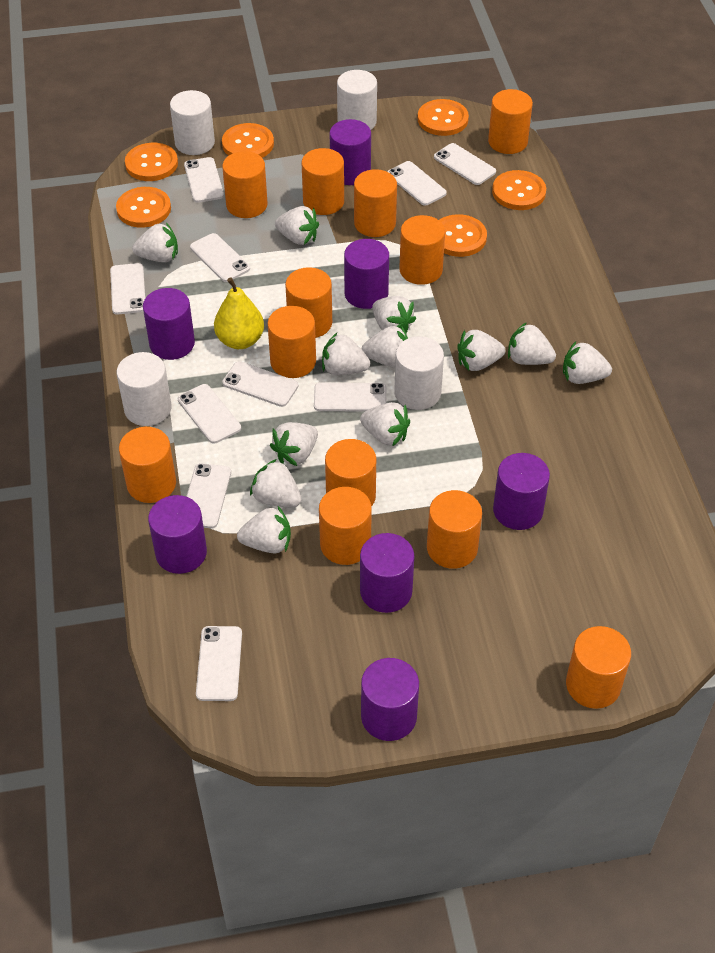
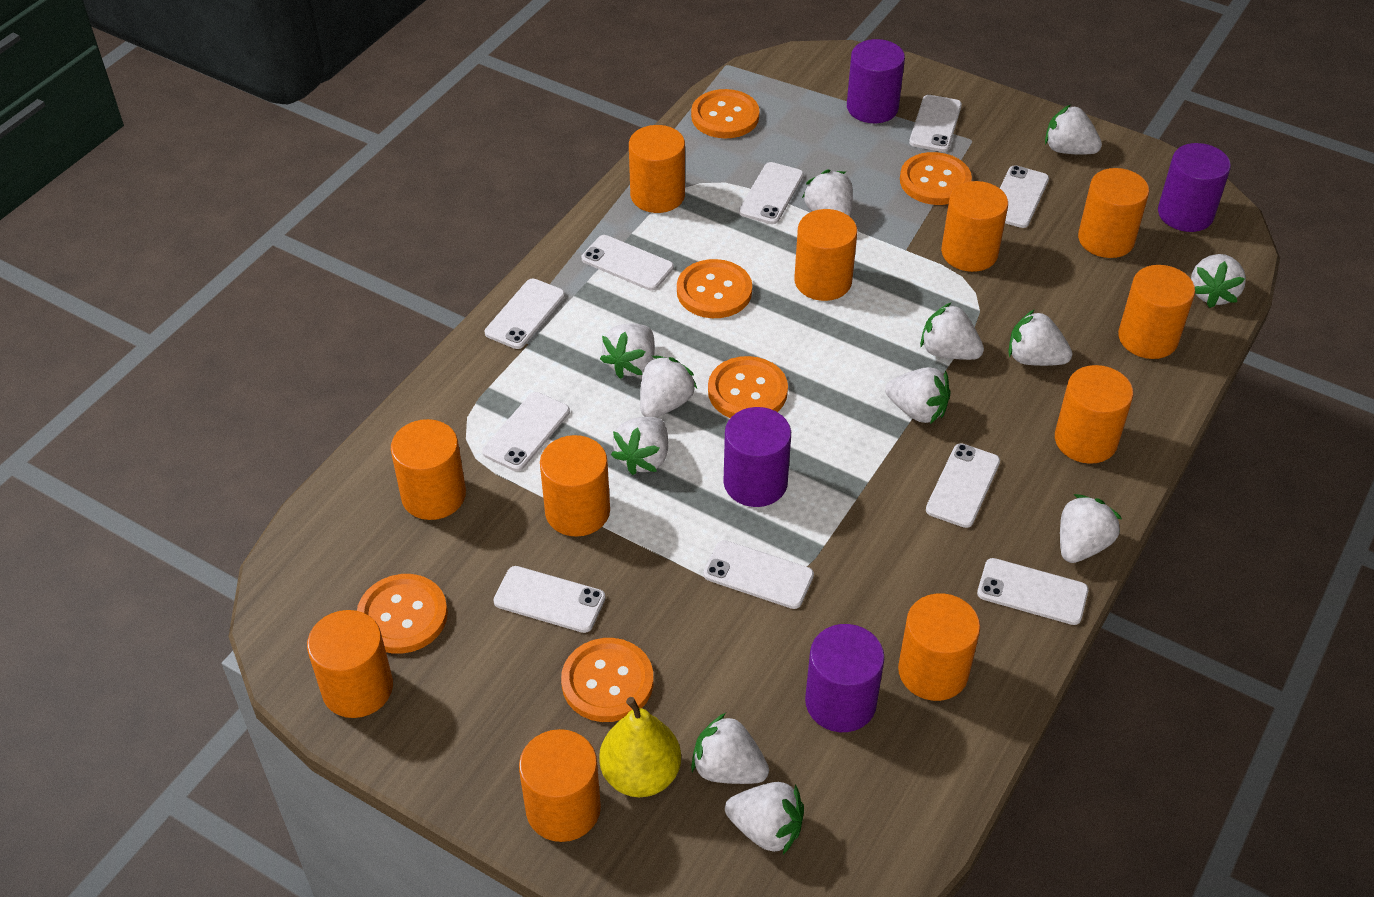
orange cylinder: 12 -> 11
purple cylinder: 7 -> 4
white cylinder: 4 -> 0

